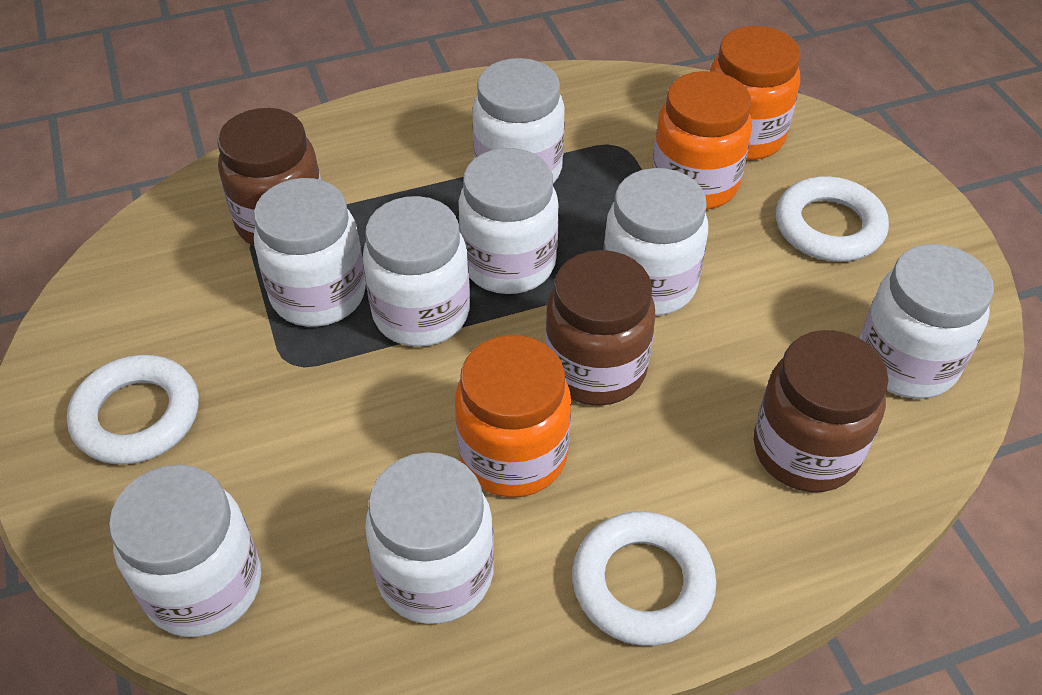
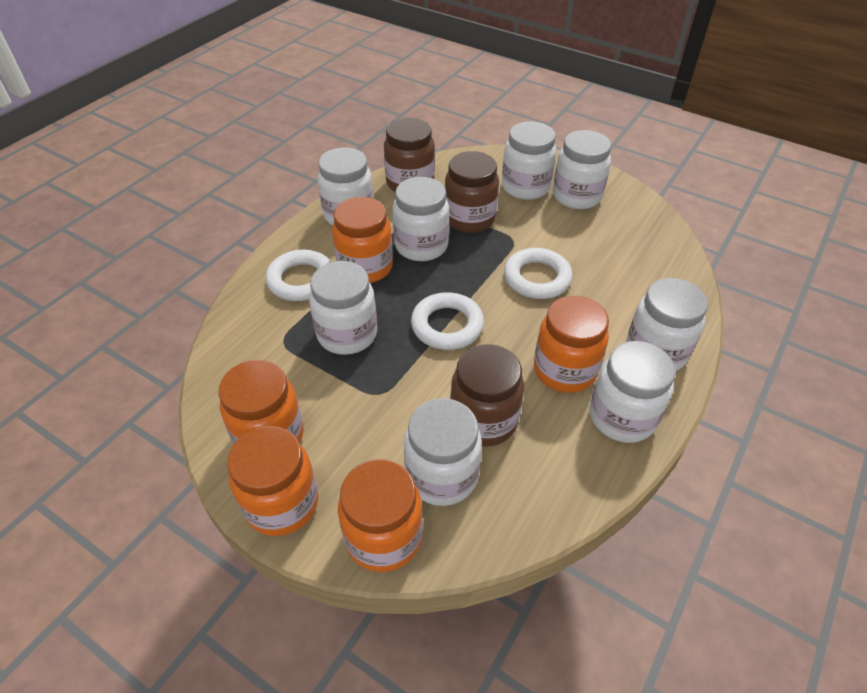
orange jar: 3 -> 5

